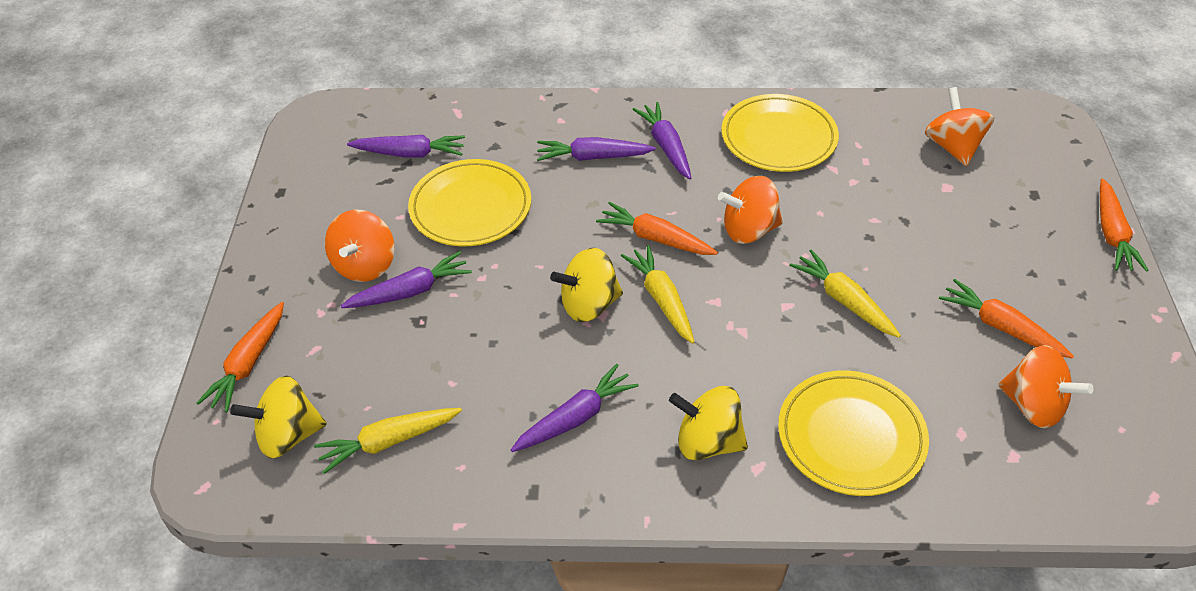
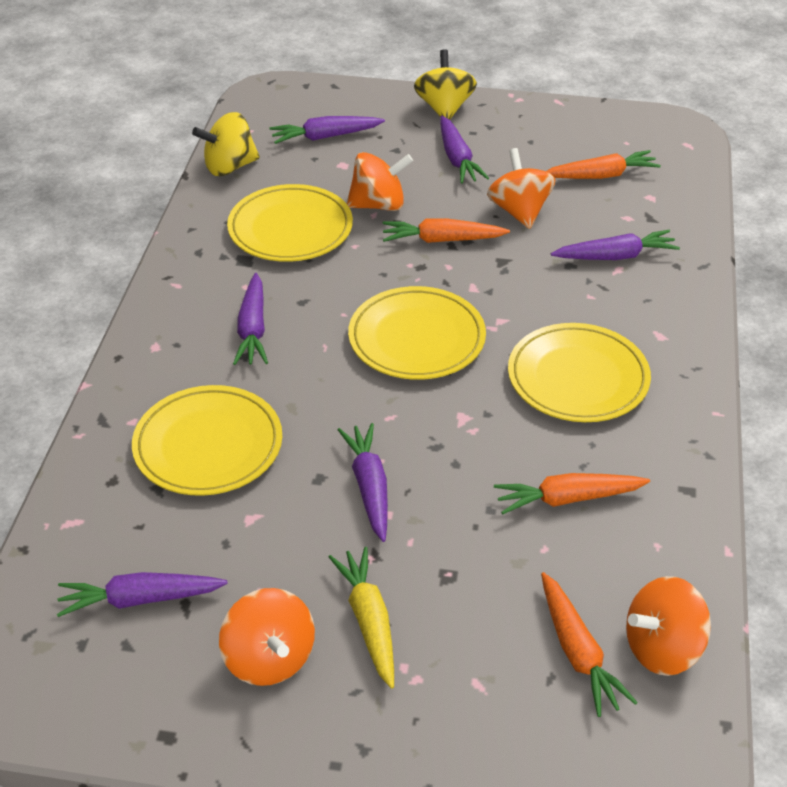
purple carrot: 5 -> 6
yellow carrot: 3 -> 1
yellow plate: 3 -> 4
yellow spinning top: 3 -> 2

